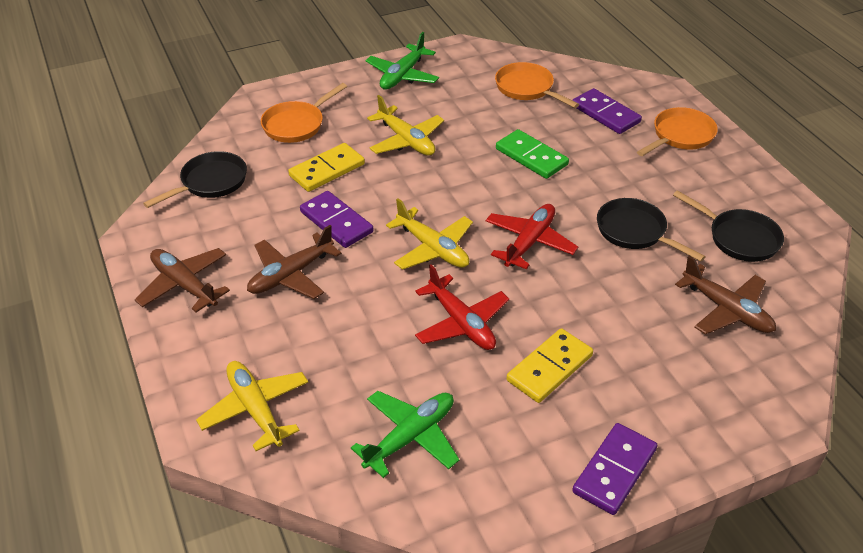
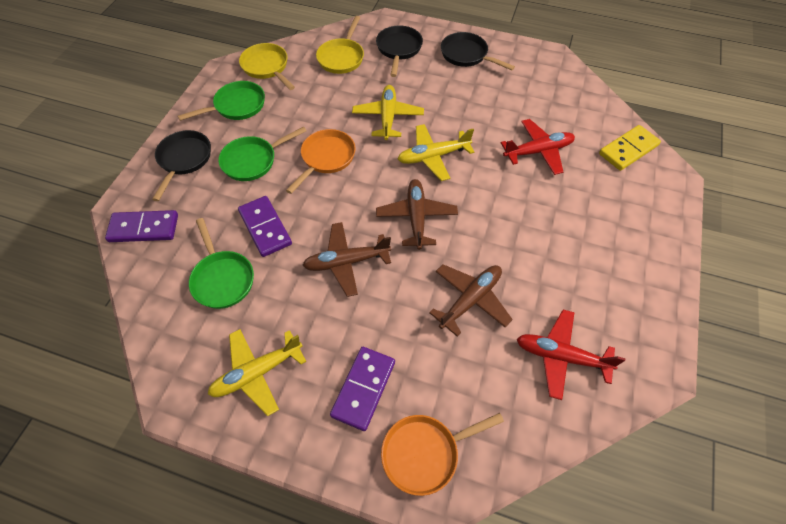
green domino: 1 -> 0
green pan: 0 -> 3
green plane: 2 -> 0
orange pan: 3 -> 2
yellow domino: 2 -> 1
yellow pan: 0 -> 2

